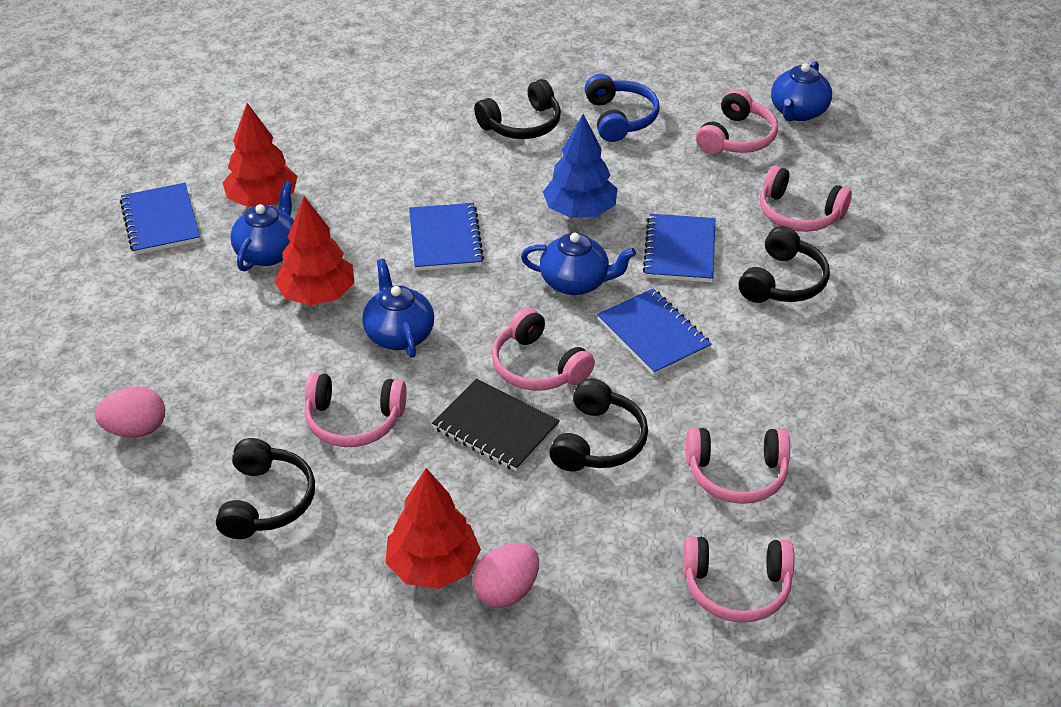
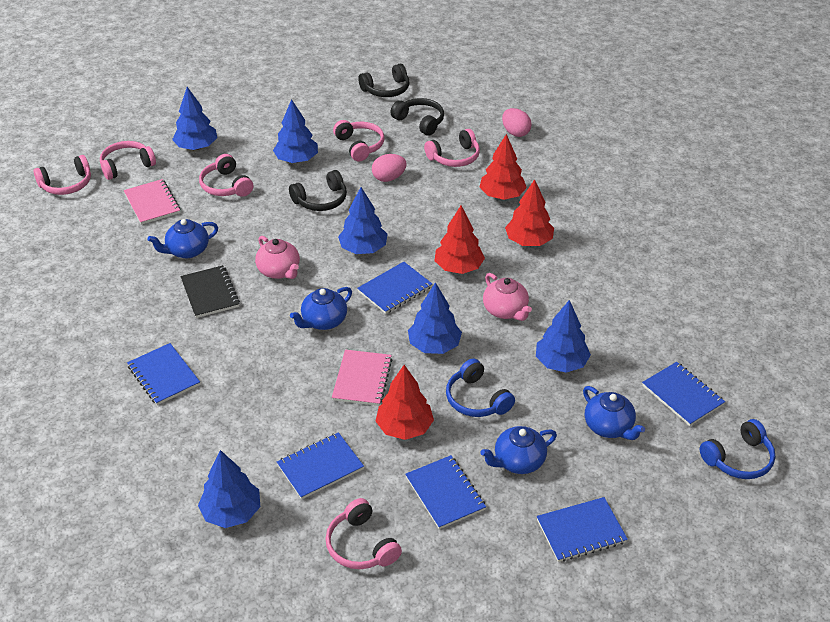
black headphones: 4 -> 3
blue headphones: 1 -> 2
blue notebook: 4 -> 6
blue tree: 1 -> 6
pink notebook: 0 -> 2
pink teapot: 0 -> 2
red tree: 3 -> 4

